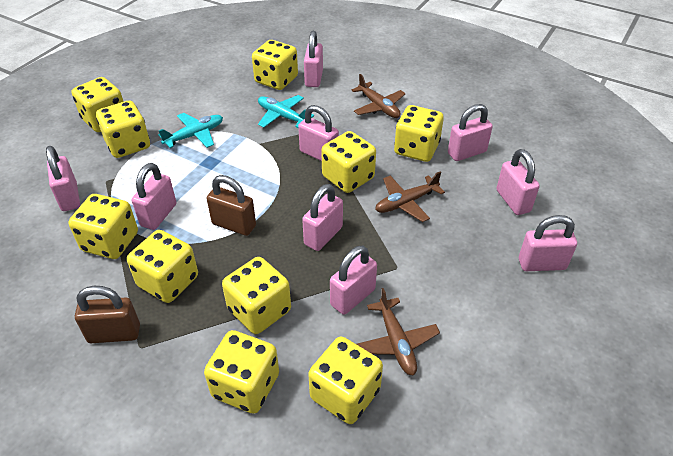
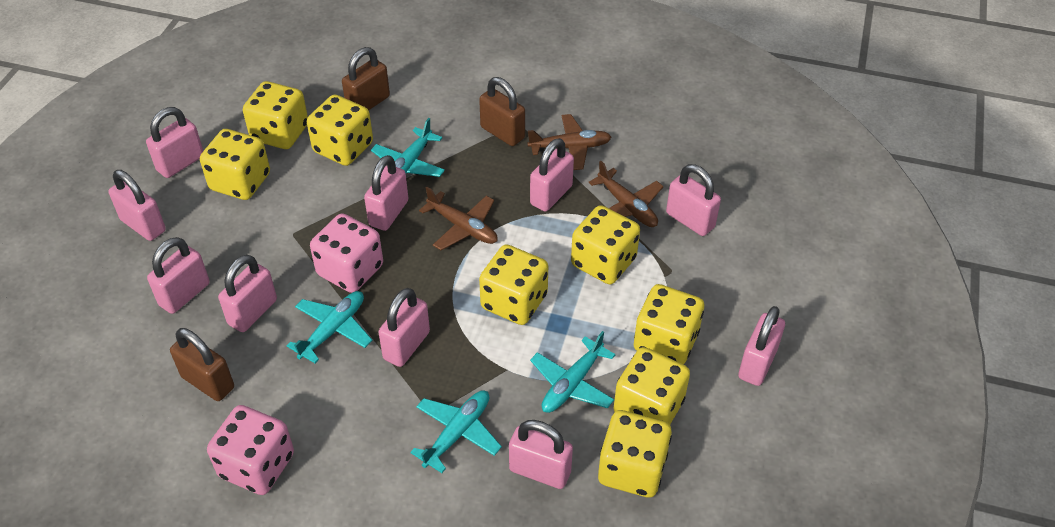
brown padlock: 2 -> 3
pink dice: 0 -> 2
pink padlock: 9 -> 10
turquoise plane: 2 -> 4
yellow dice: 10 -> 8

